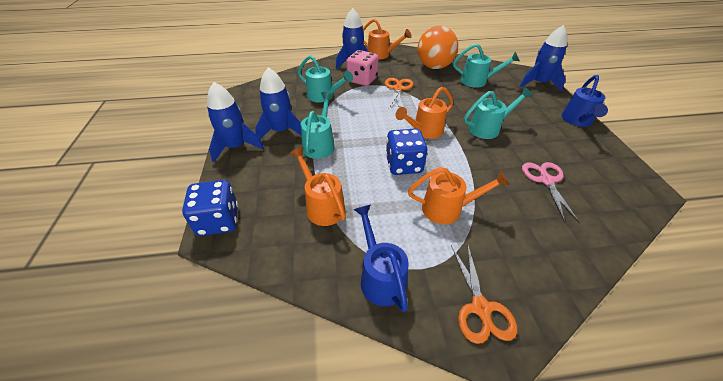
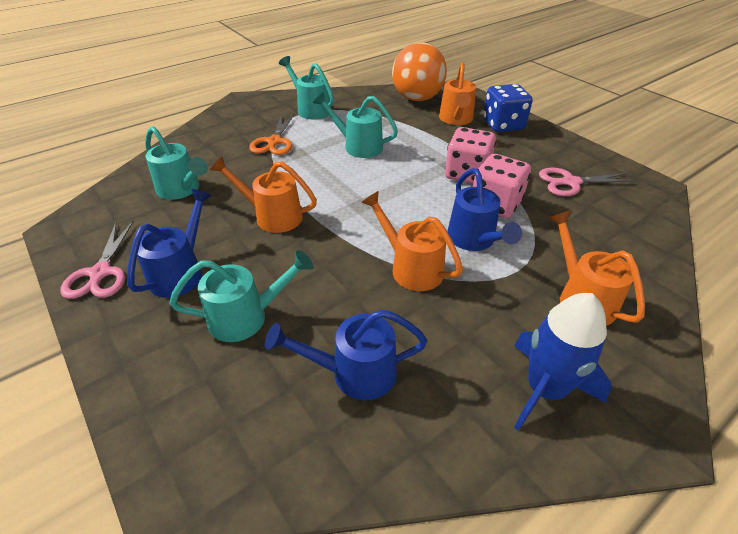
blue dice: 2 -> 1
blue rocket: 4 -> 1
blue watering can: 2 -> 3
orange scissors: 2 -> 1
pink dice: 1 -> 2
pink scissors: 1 -> 2

